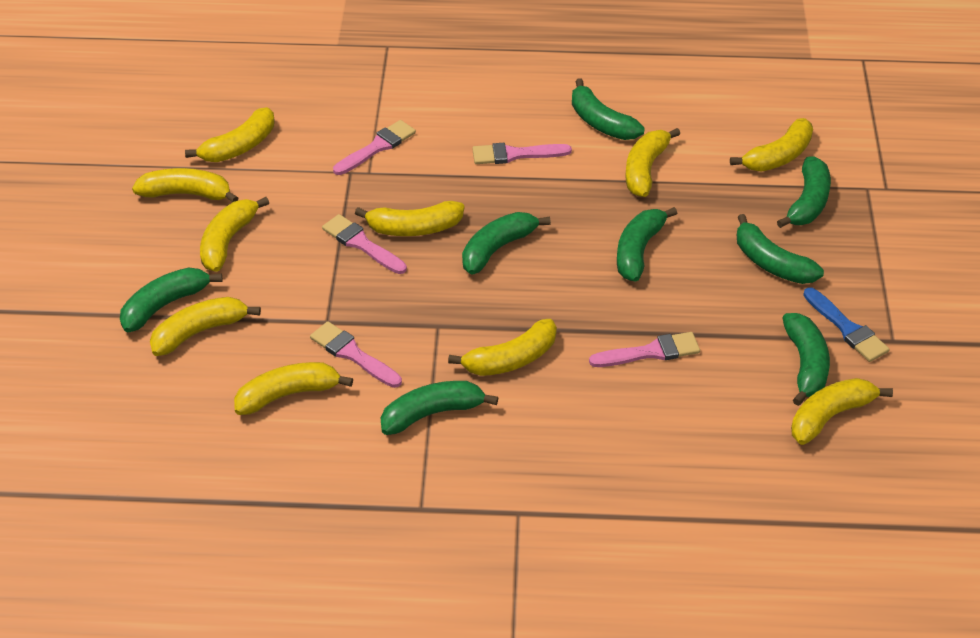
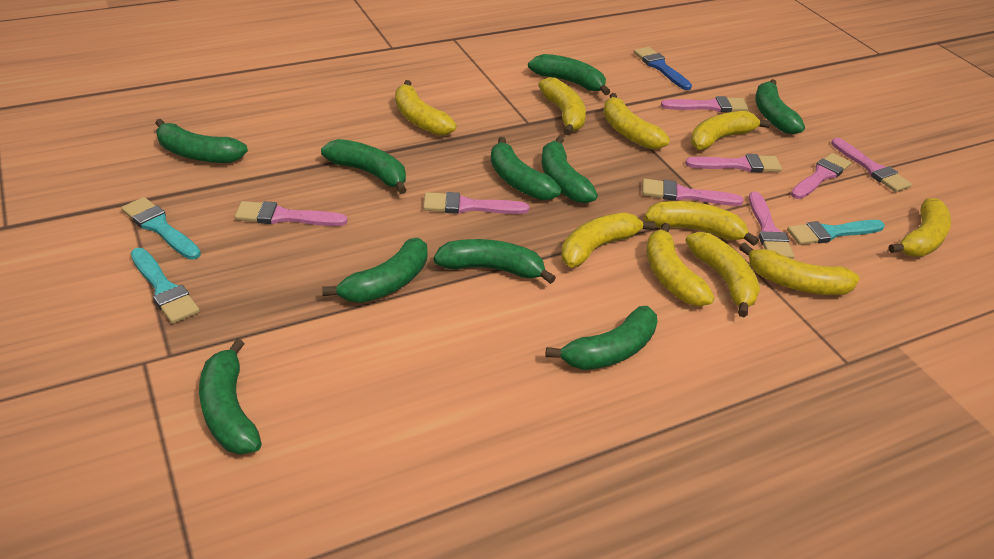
green banana: 8 -> 10
pink brush: 5 -> 8
turquoise brush: 0 -> 3

